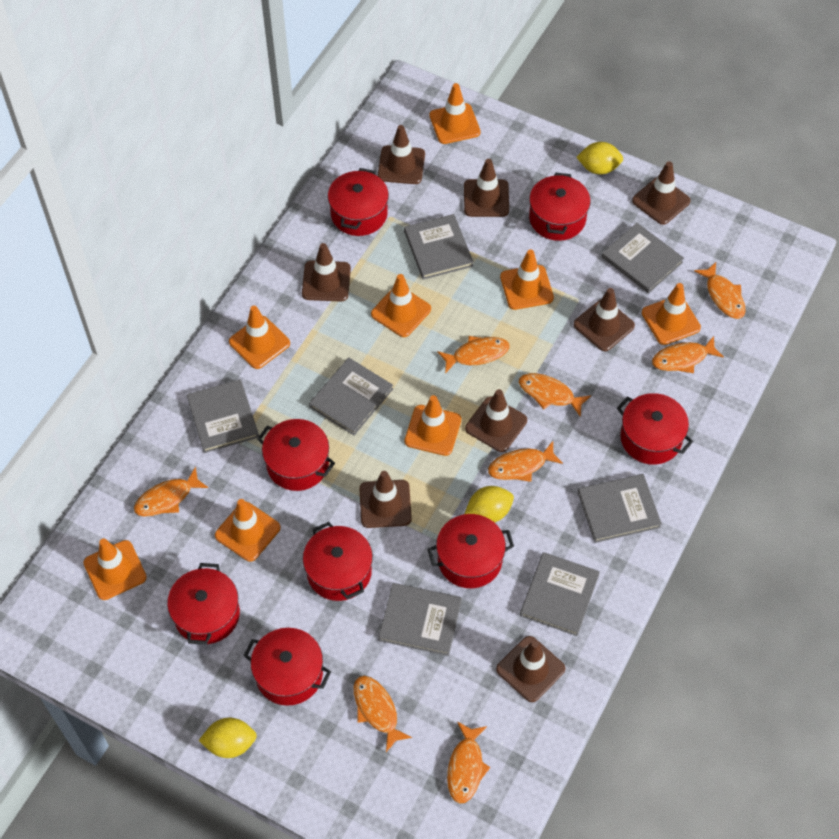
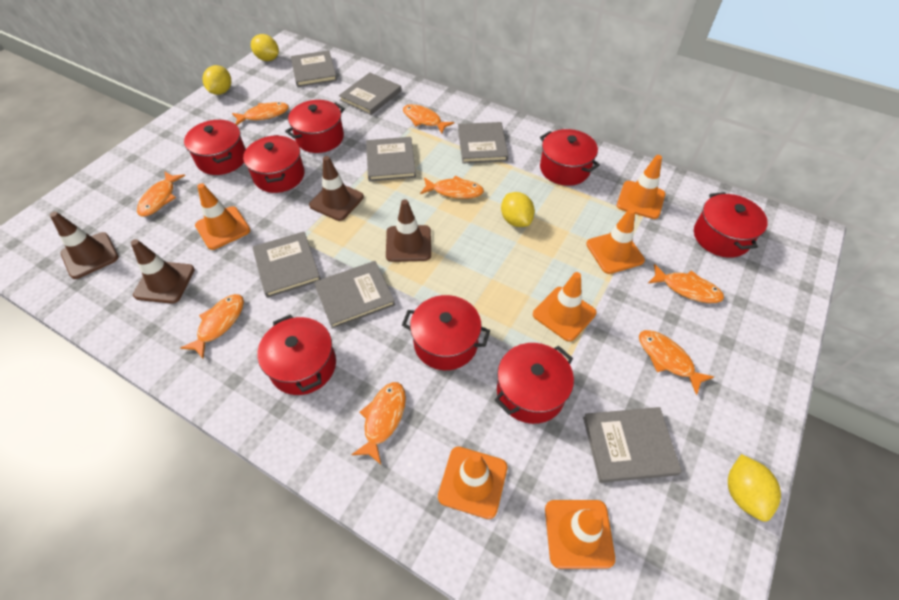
brown traffic cone: 8 -> 4
orange traffic cone: 8 -> 6
yellow lemon: 3 -> 4

